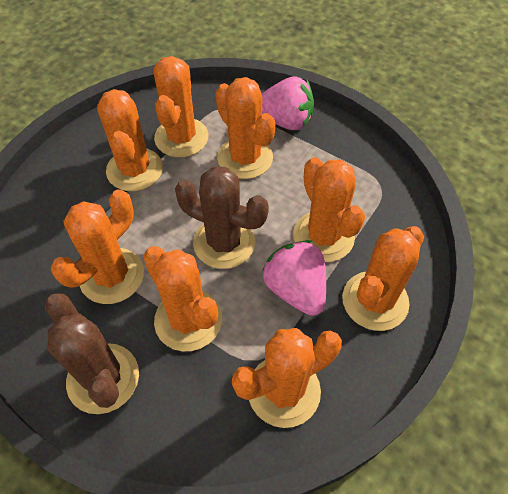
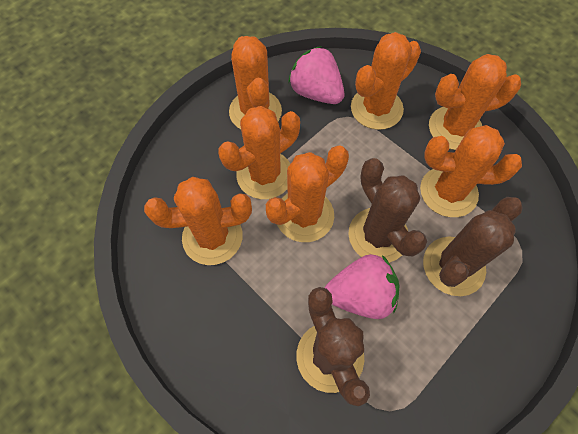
brown cactus: 2 -> 3
orange cactus: 8 -> 7

